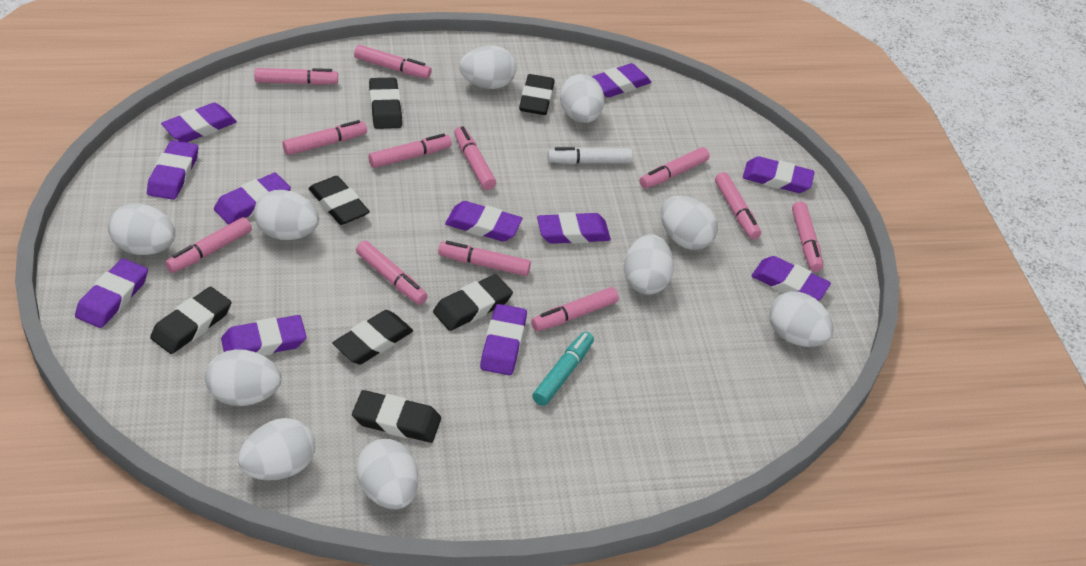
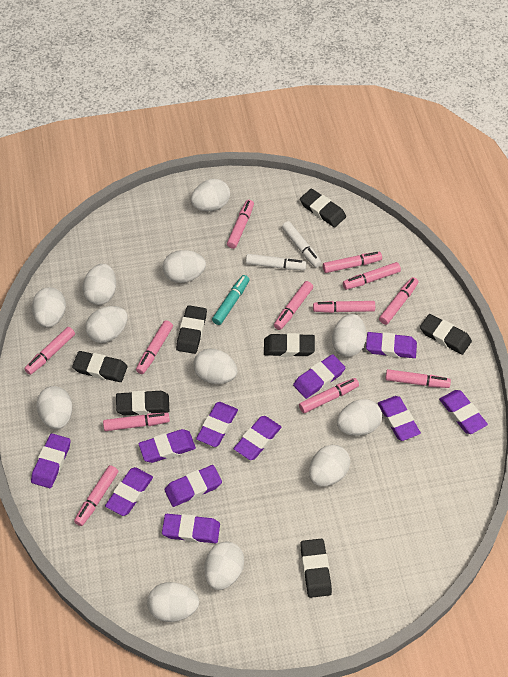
white egg: 10 -> 12
white marker: 1 -> 2

